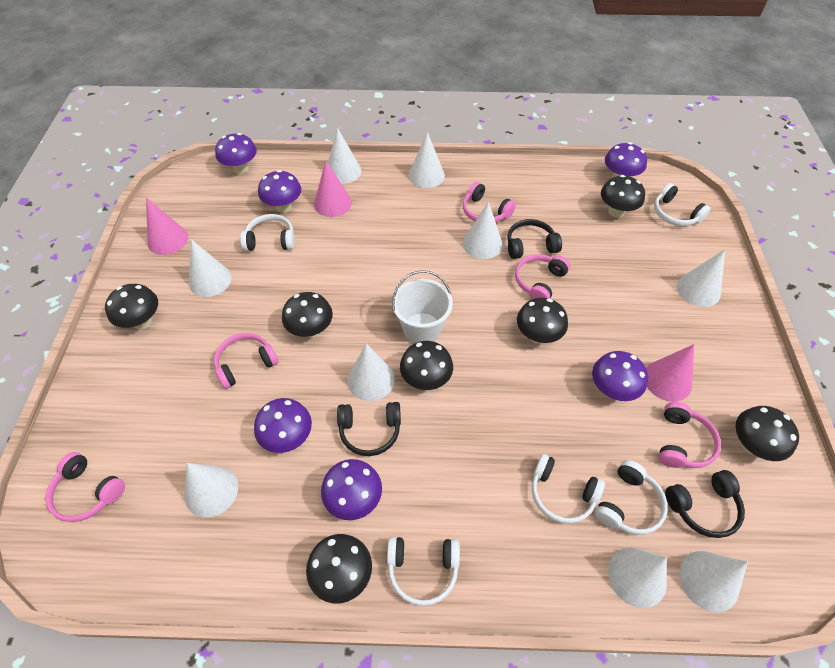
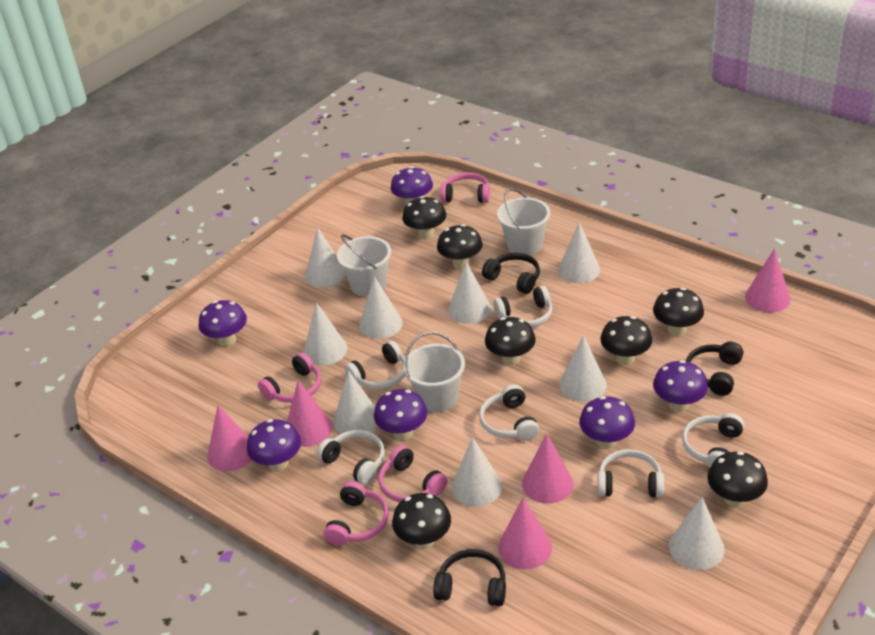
pink cone: 3 -> 5
pink headphones: 5 -> 4
white bucket: 1 -> 3
white headphones: 5 -> 6

